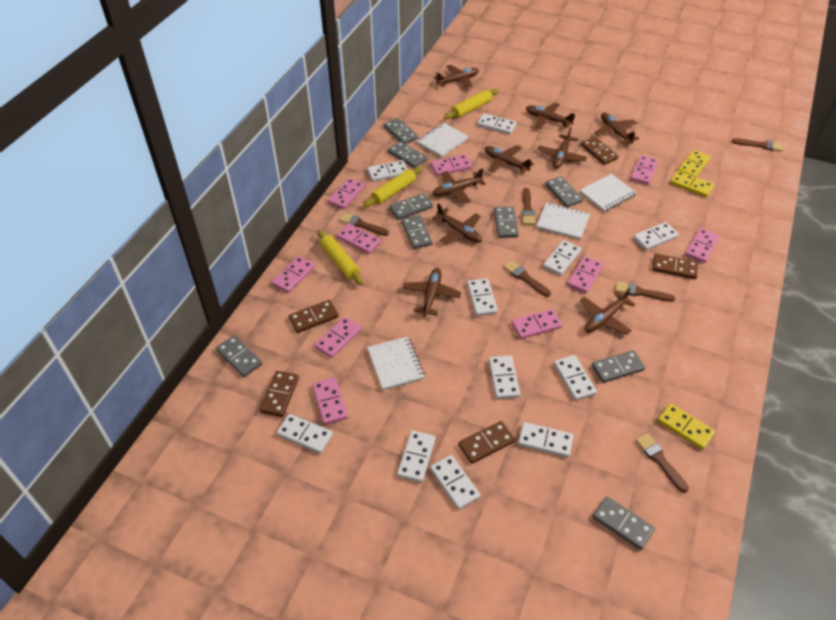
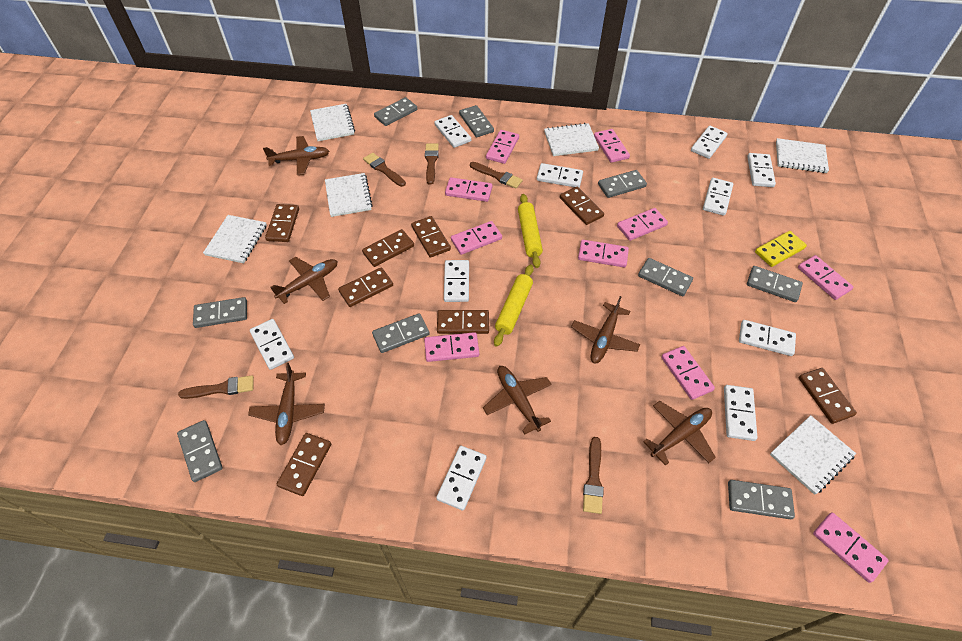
brown brush: 6 -> 5
brown domino: 5 -> 8
brown plane: 9 -> 6
white domino: 11 -> 10
white notebook: 4 -> 6
yellow domino: 3 -> 1
yellow rolling pin: 3 -> 2

